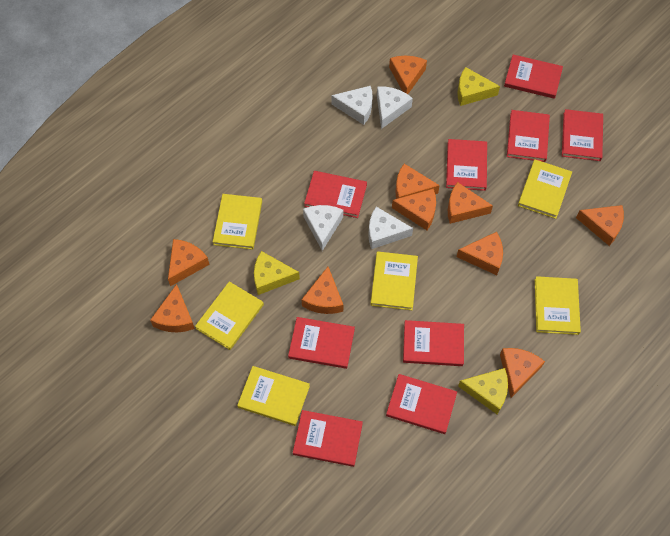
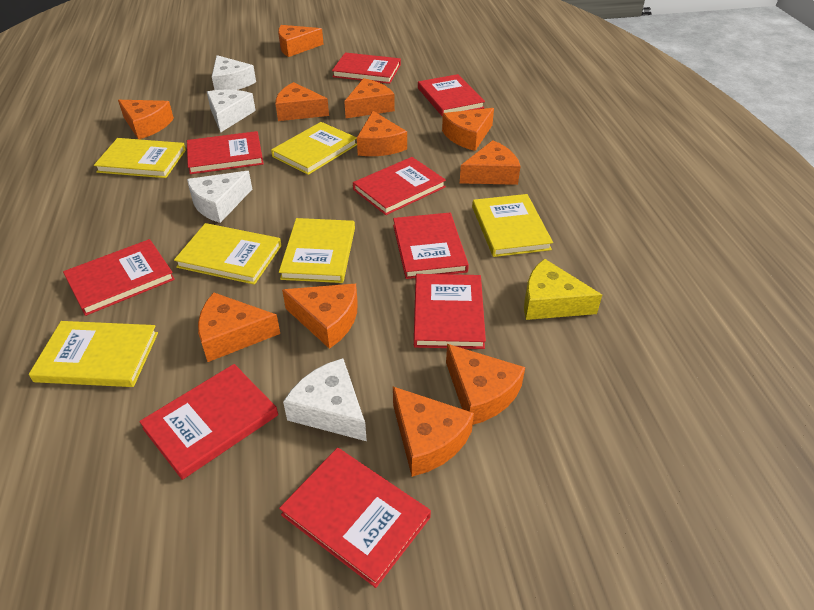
orange cheese: 10 -> 11
yellow cheese: 3 -> 1

